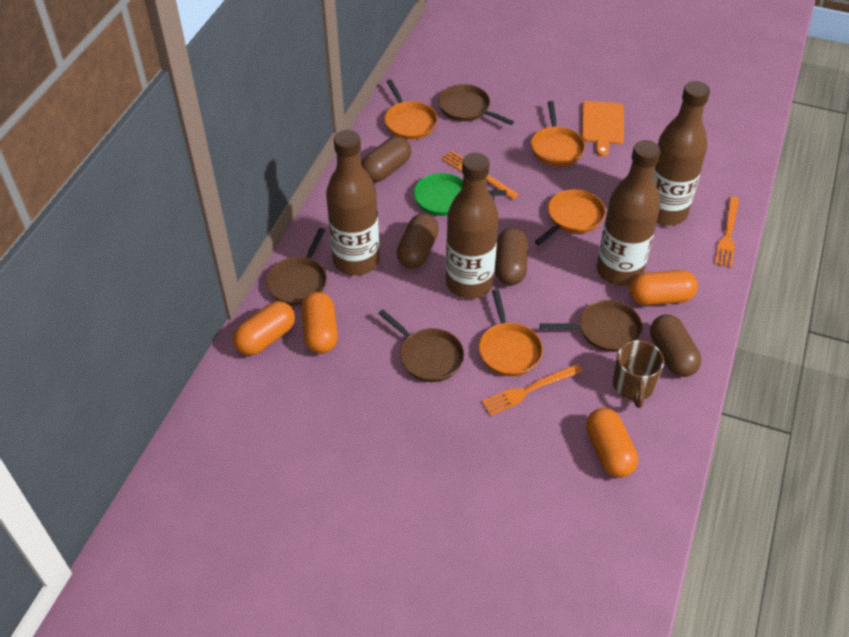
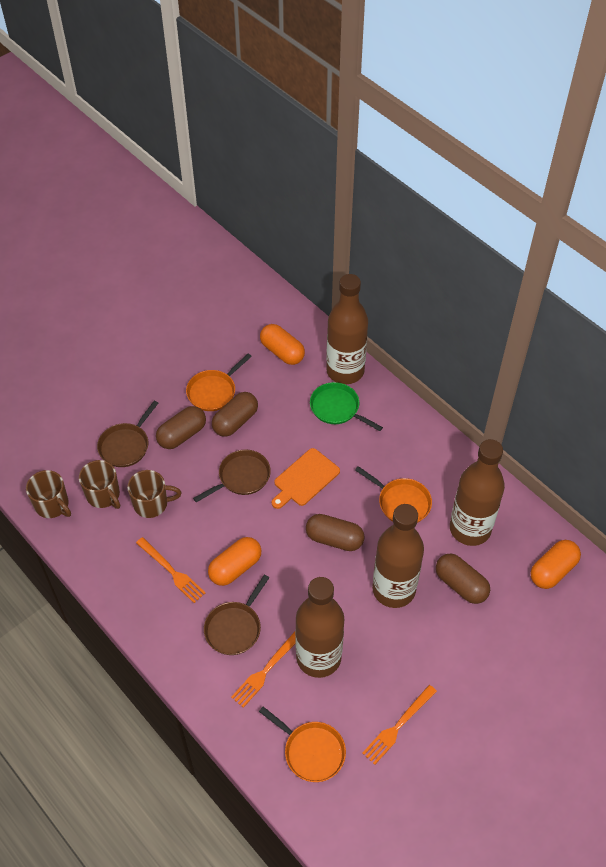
brown mug: 1 -> 3
brown pan: 4 -> 3
orange capsule: 4 -> 3
orange pan: 4 -> 3

